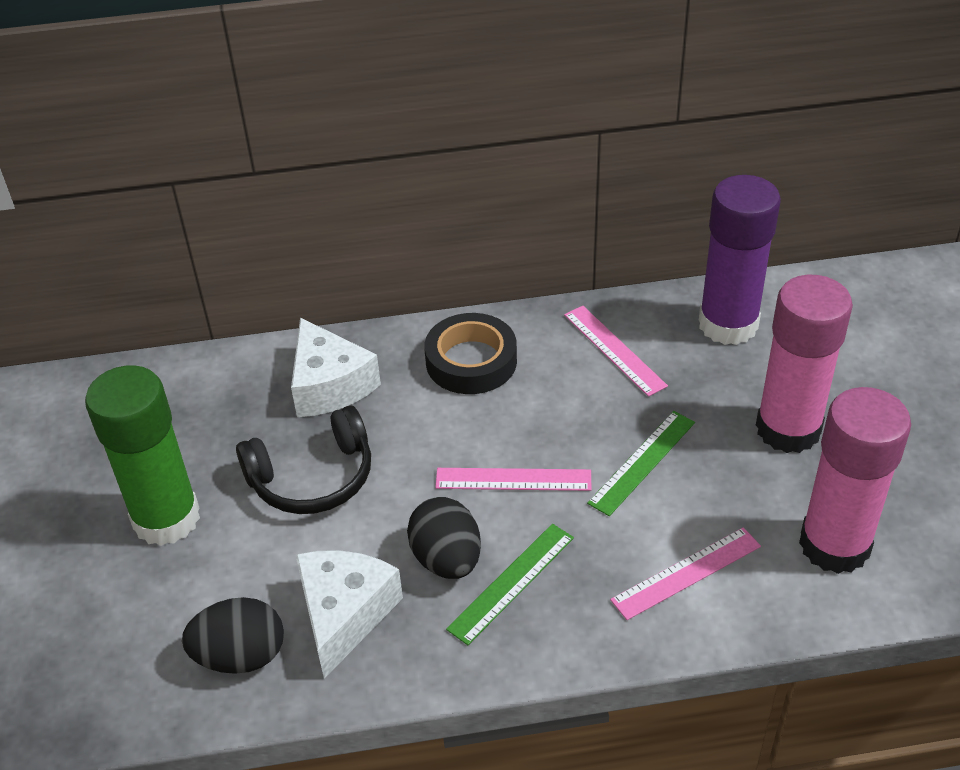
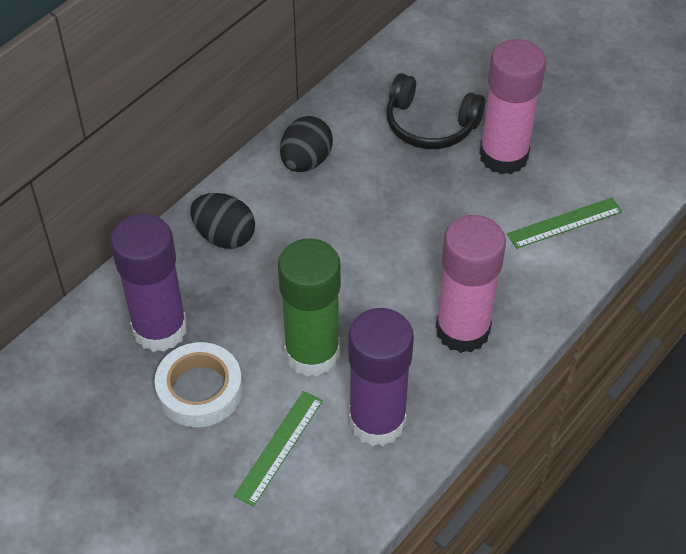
black tape: 1 -> 0
pink ruler: 3 -> 0
purple glue stick: 1 -> 2
white cheese: 2 -> 0
white tape: 0 -> 1

